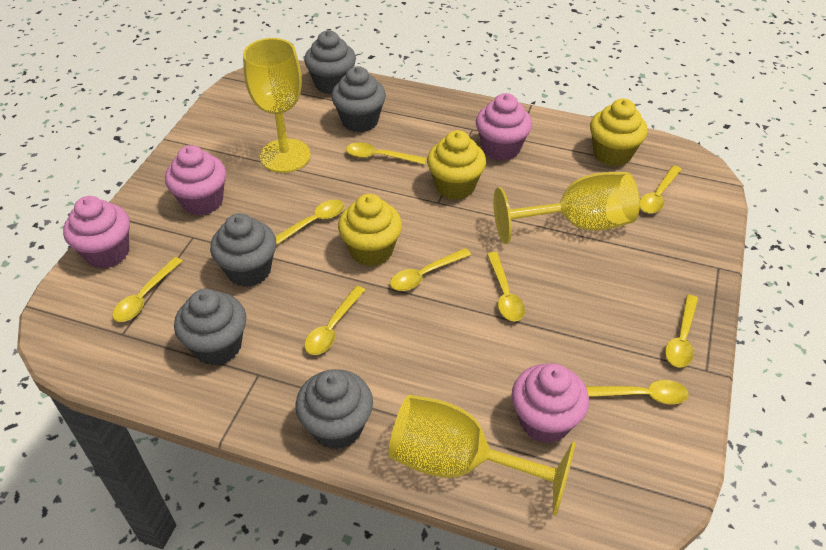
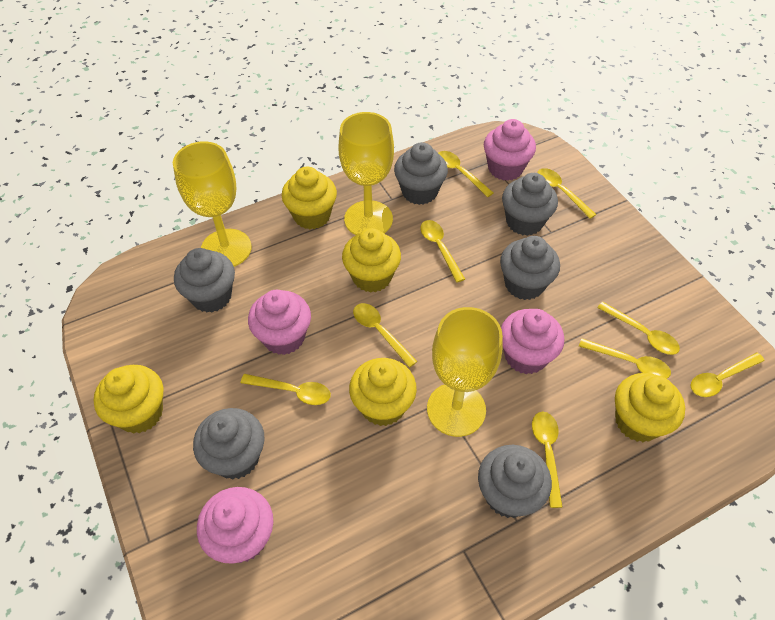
grey cupcake: 5 -> 6
yellow cupcake: 3 -> 5

